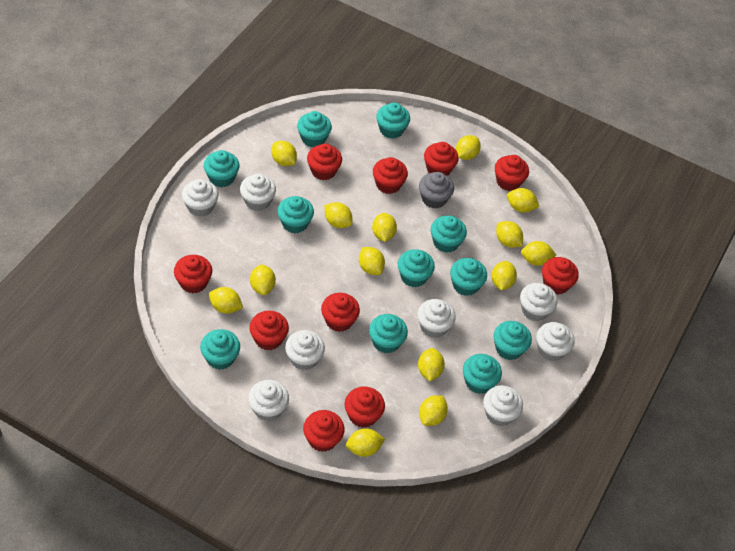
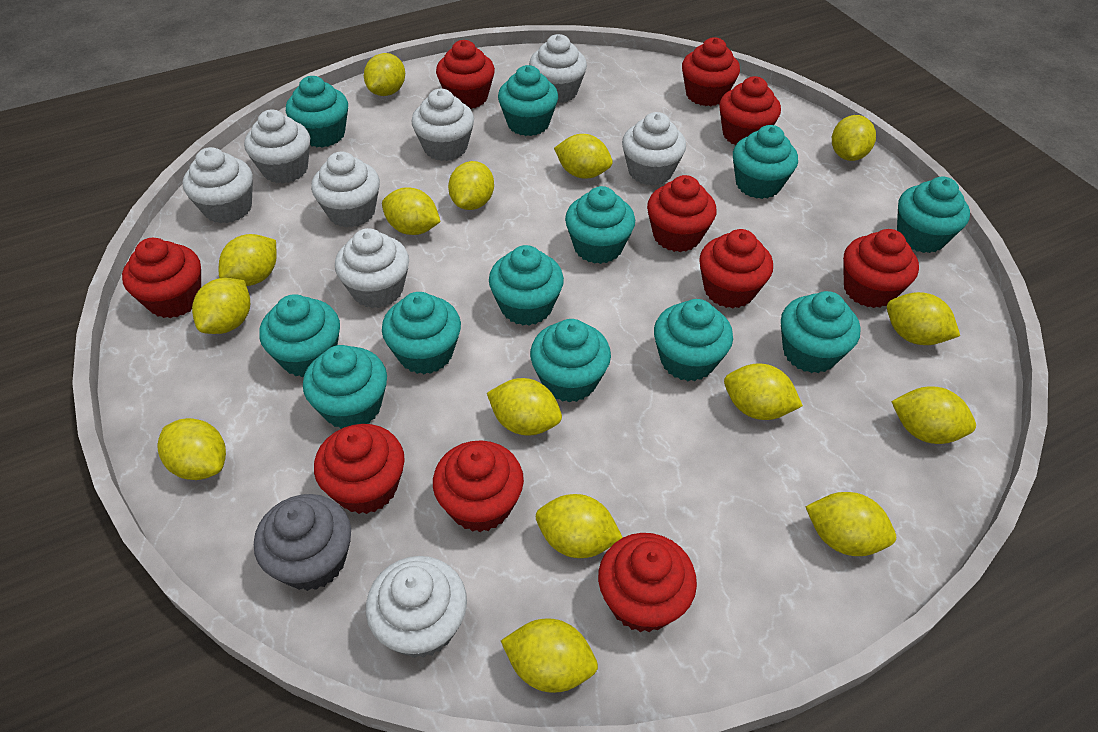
turquoise cupcake: 11 -> 12
yellow lemon: 14 -> 15

